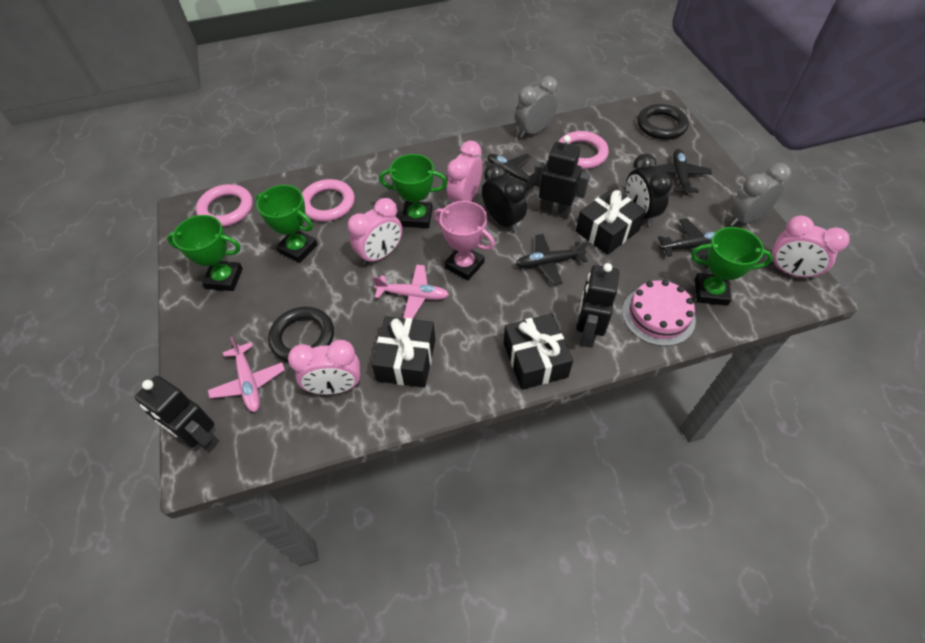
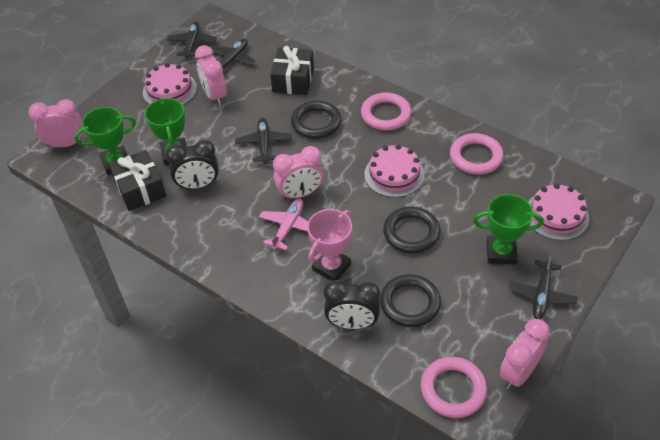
black gift: 3 -> 2
black ring: 2 -> 3
black robot: 3 -> 0
green trophy: 4 -> 3
grey clock: 2 -> 0
pink cake: 1 -> 3
pink plane: 2 -> 1

